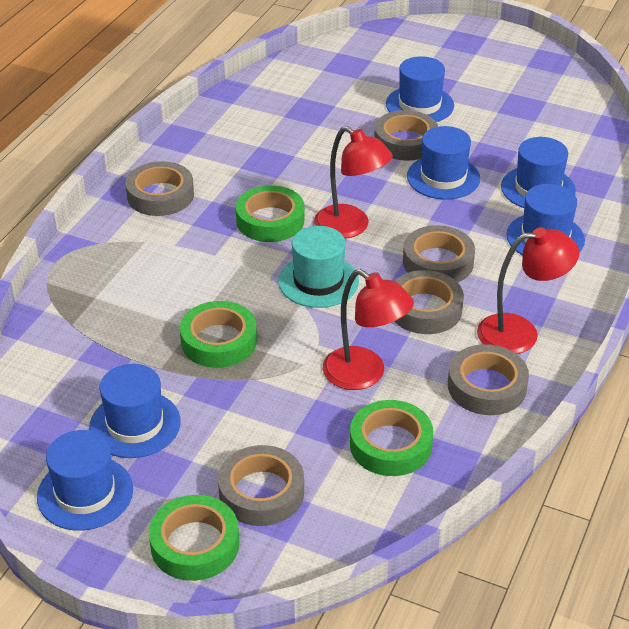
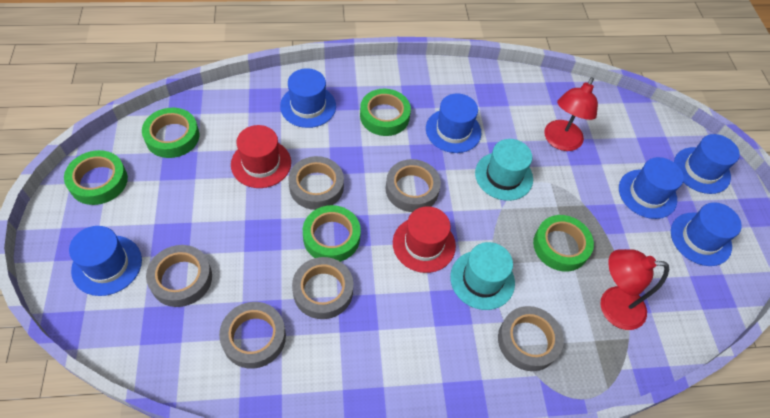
green tape: 4 -> 5
red hat: 0 -> 2
red lamp: 3 -> 2
turquoise hat: 1 -> 2

